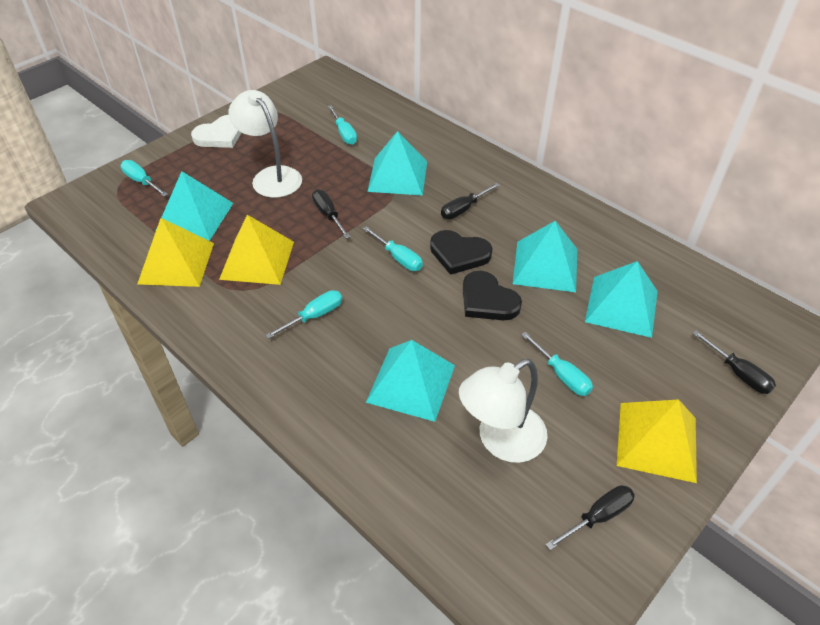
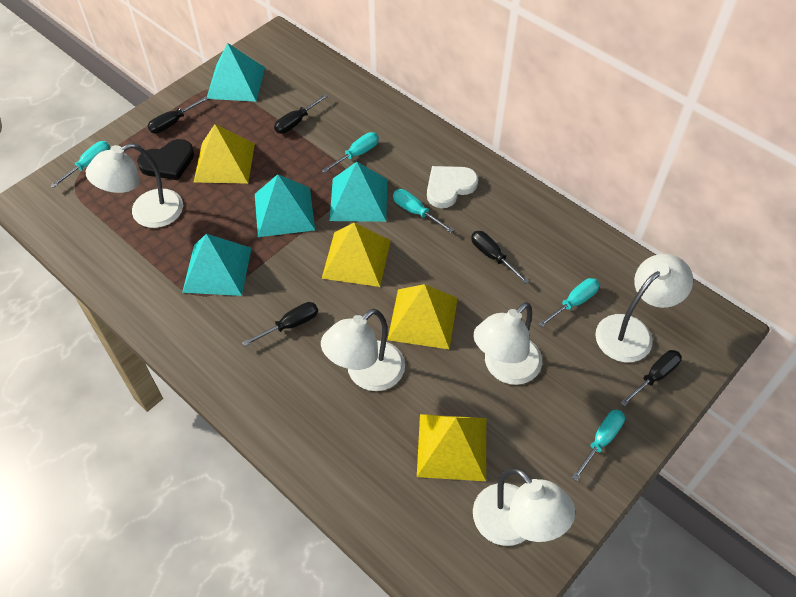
black heart: 2 -> 1
black screwdriver: 4 -> 5
turquoise pyramid: 5 -> 4
white lamp: 2 -> 5
yellow pyramid: 3 -> 4

